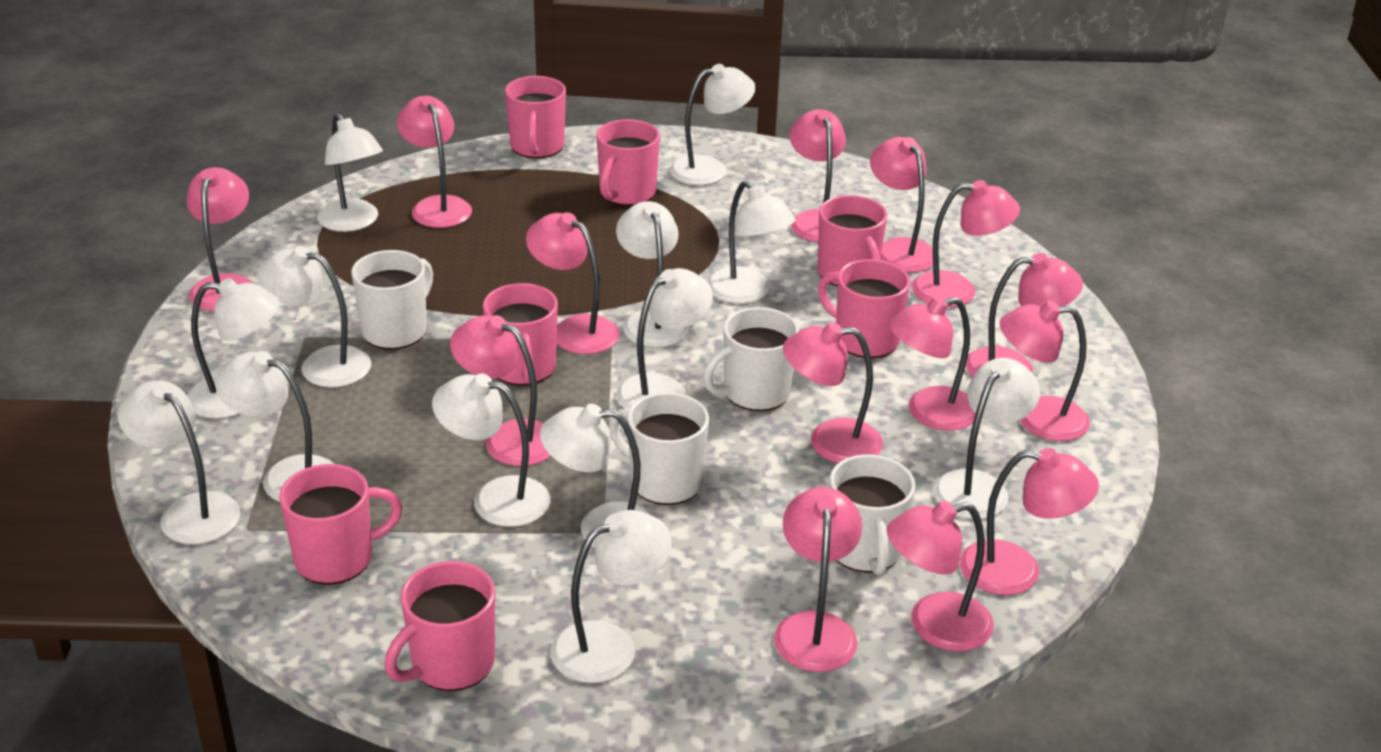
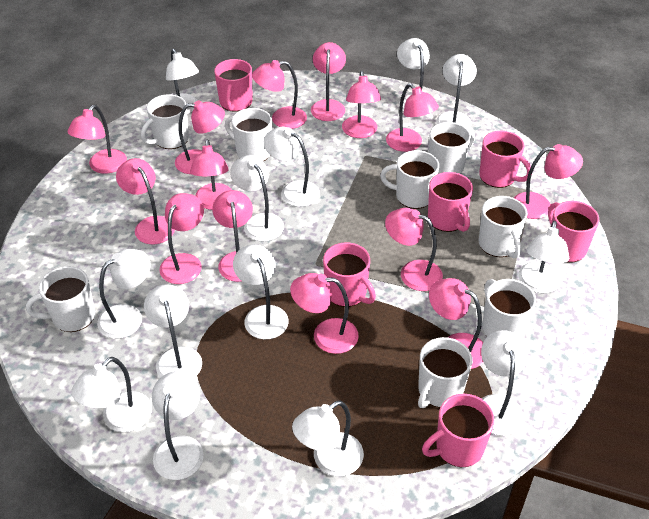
pink mug: 7 -> 6
white mug: 4 -> 8

